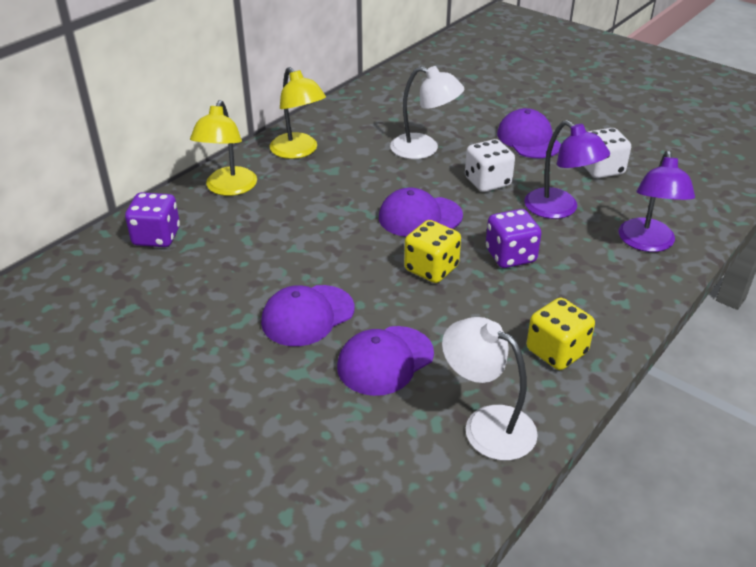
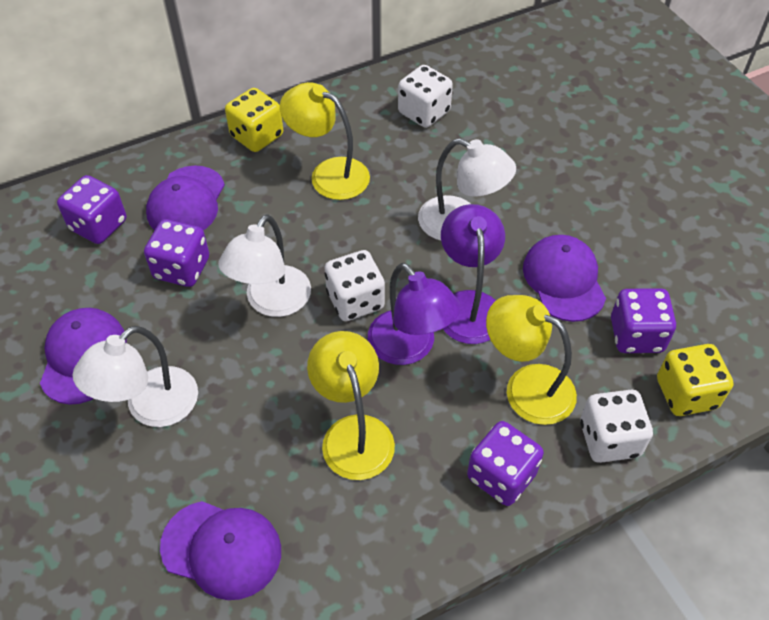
purple dice: 2 -> 4
white dice: 2 -> 3
white lamp: 2 -> 3
yellow lamp: 2 -> 3

